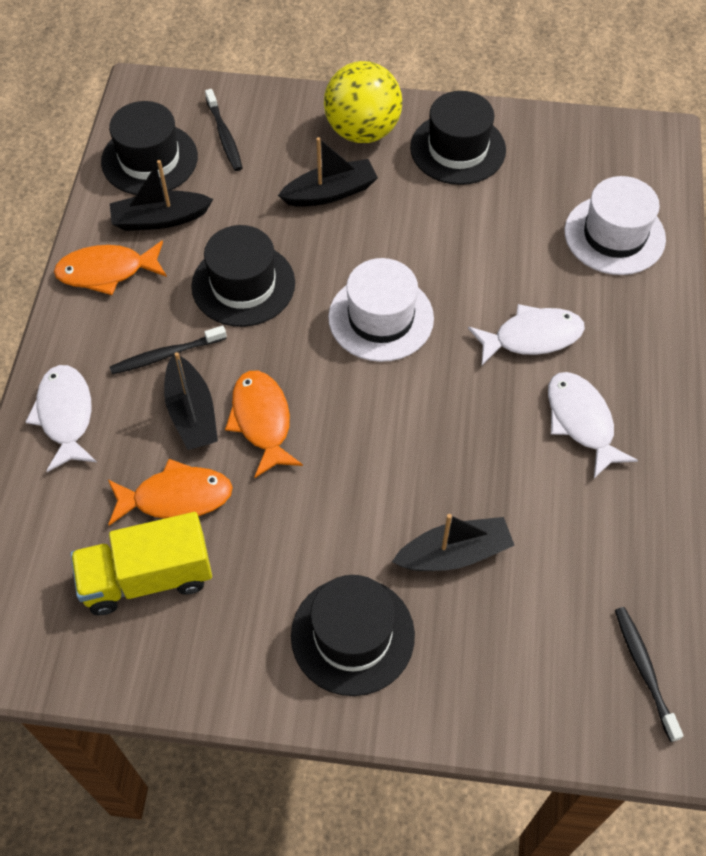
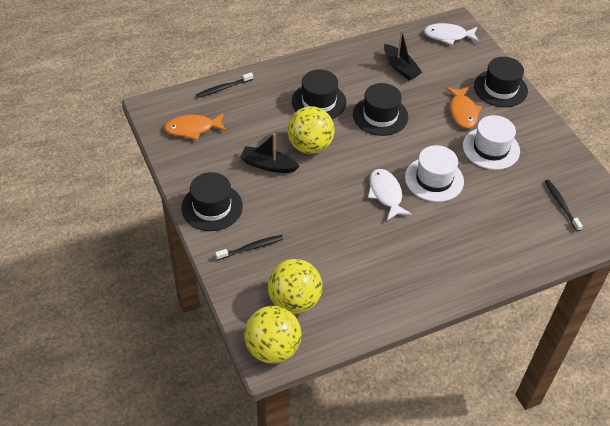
black boat: 4 -> 2
orange fish: 3 -> 2
white fish: 3 -> 2
yellow ball: 1 -> 3
yellow truck: 1 -> 0

